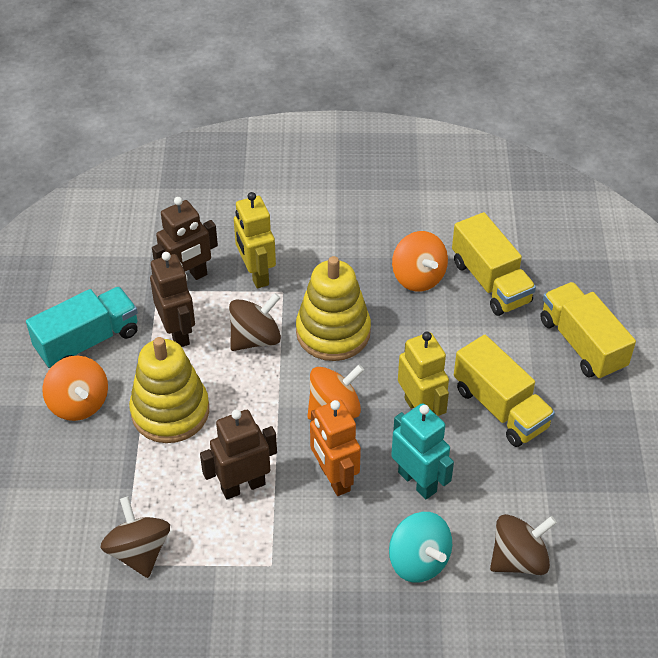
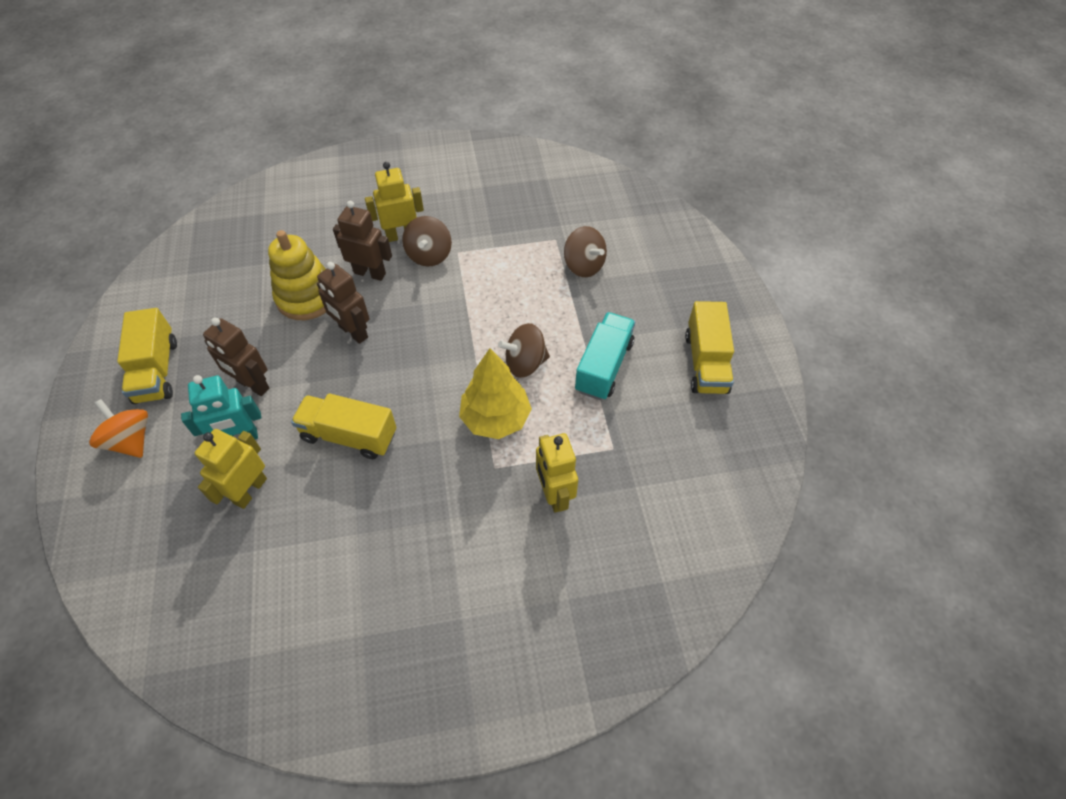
orange robot: 1 -> 0
orange spinning top: 3 -> 1
turquoise spinning top: 1 -> 0
yellow robot: 2 -> 3
yellow stacking toy: 2 -> 1
yellow tree: 0 -> 1

